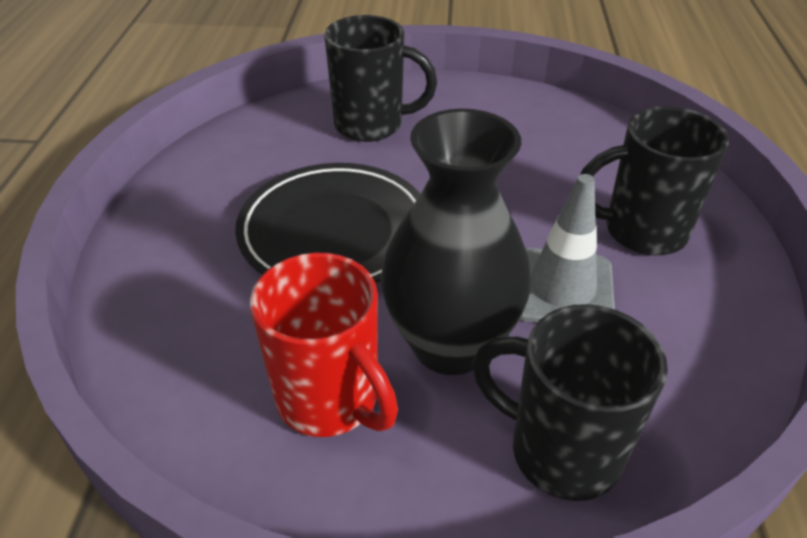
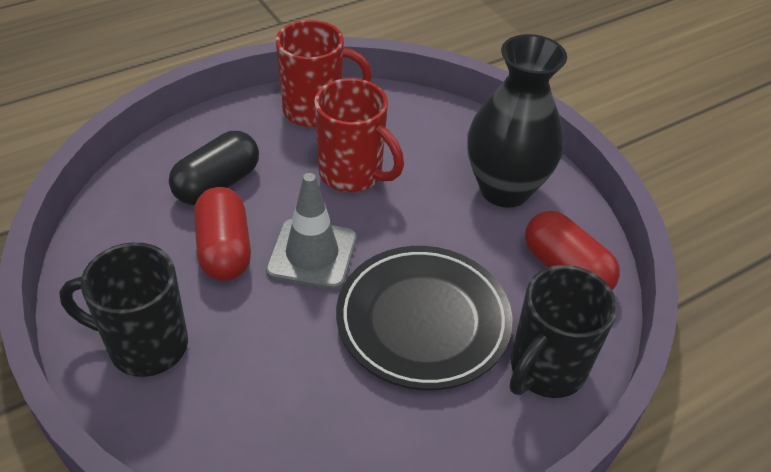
black capsule: 0 -> 1
black mug: 3 -> 2
red capsule: 0 -> 2
red mug: 1 -> 2

